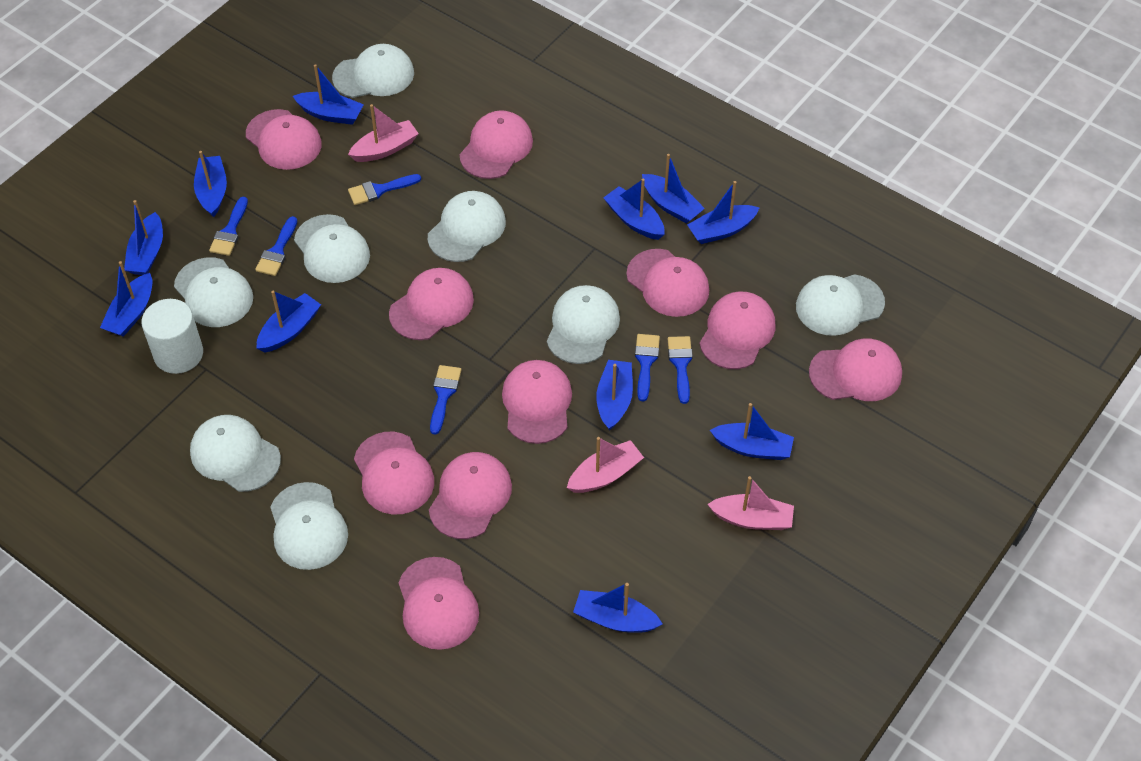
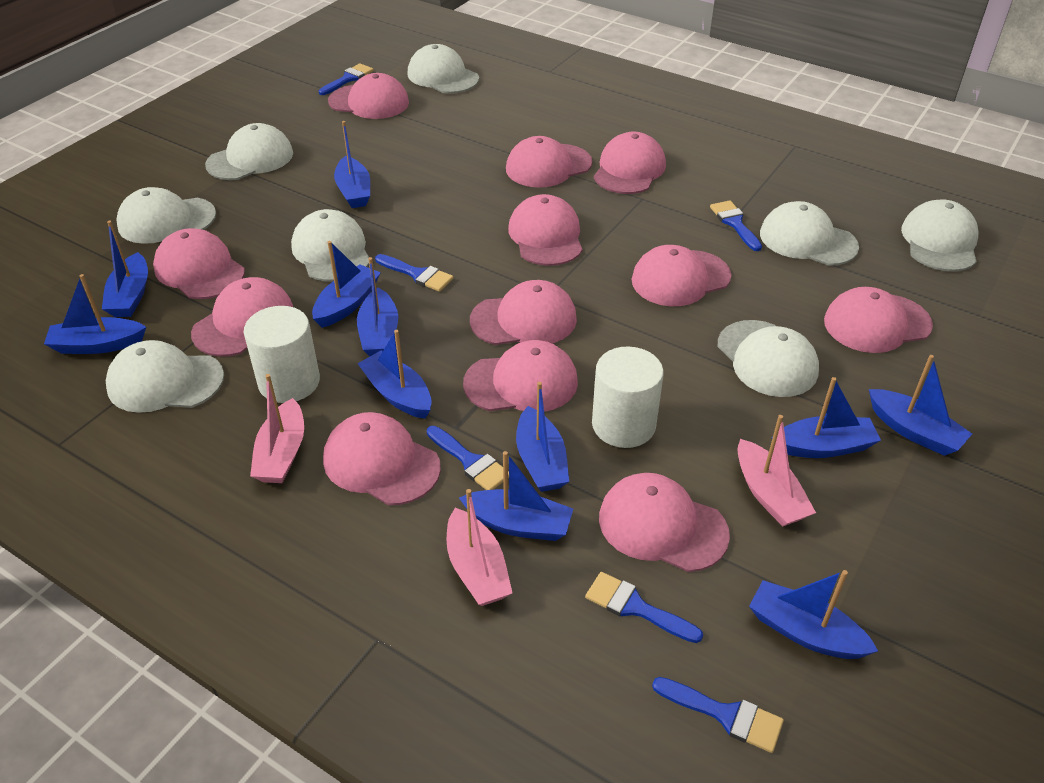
pink cap: 10 -> 12
white cylinder: 1 -> 2

